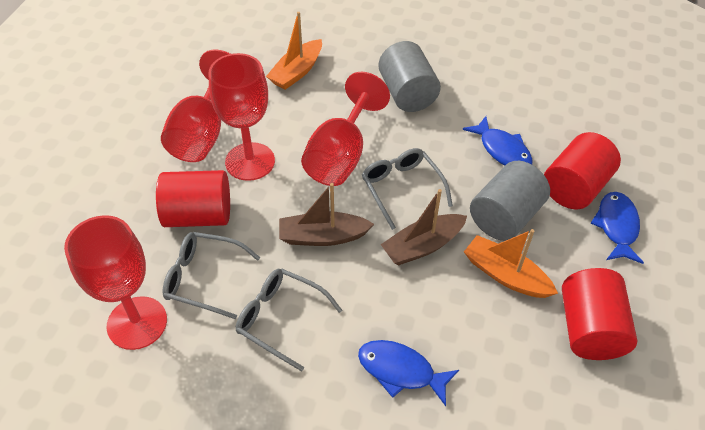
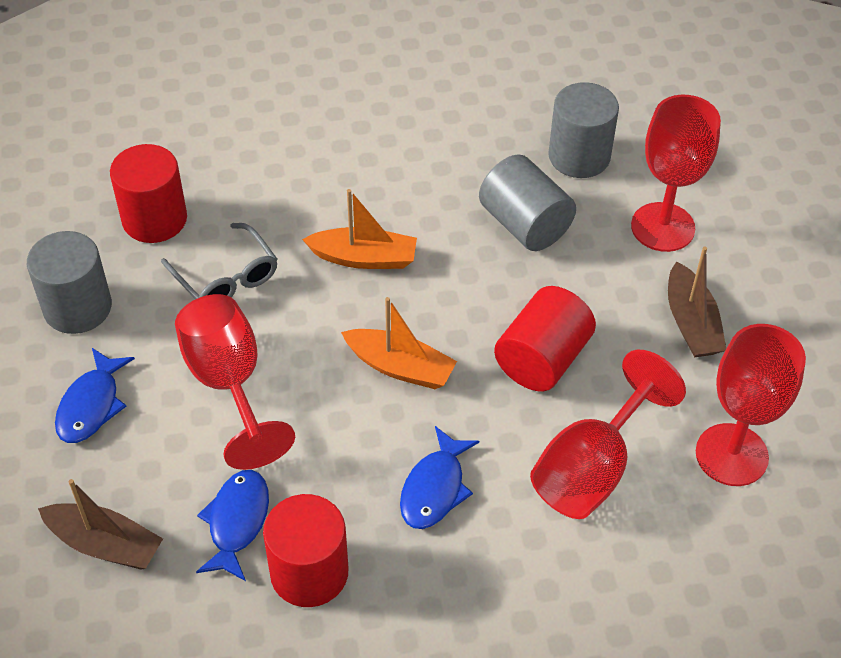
grey cylinder: 2 -> 3
grey glasses: 3 -> 1

